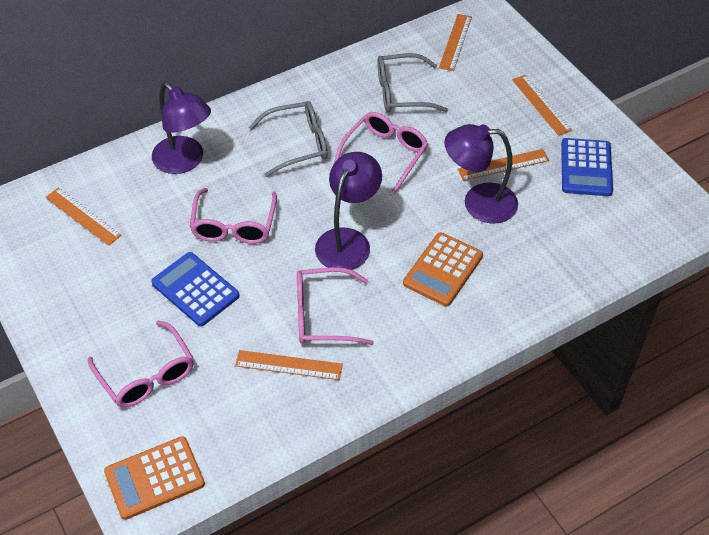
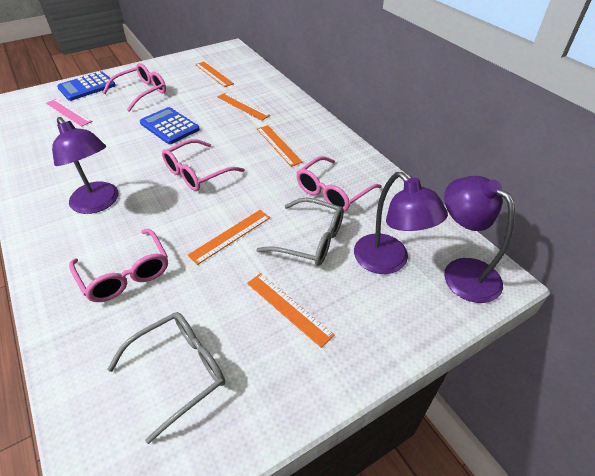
orange calculator: 2 -> 0
pink ruler: 0 -> 1

